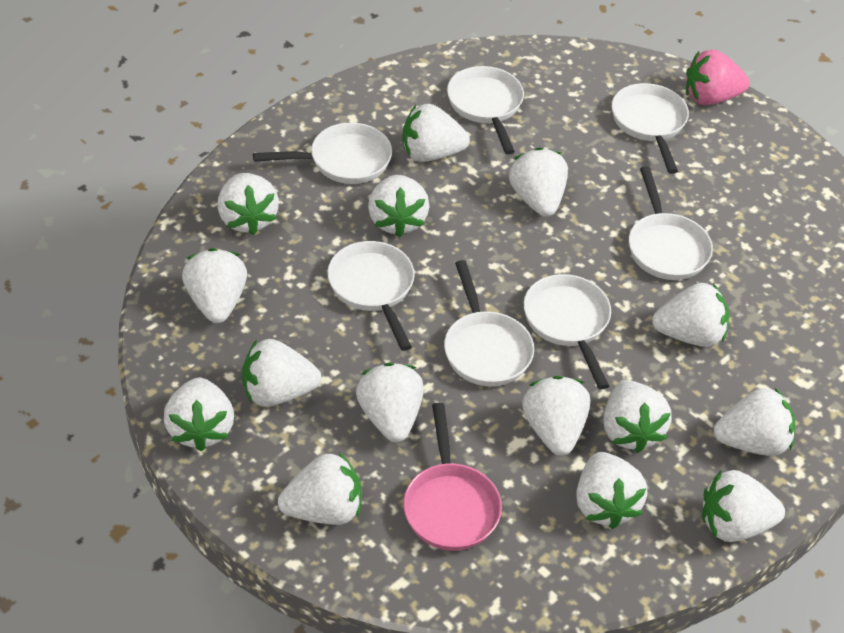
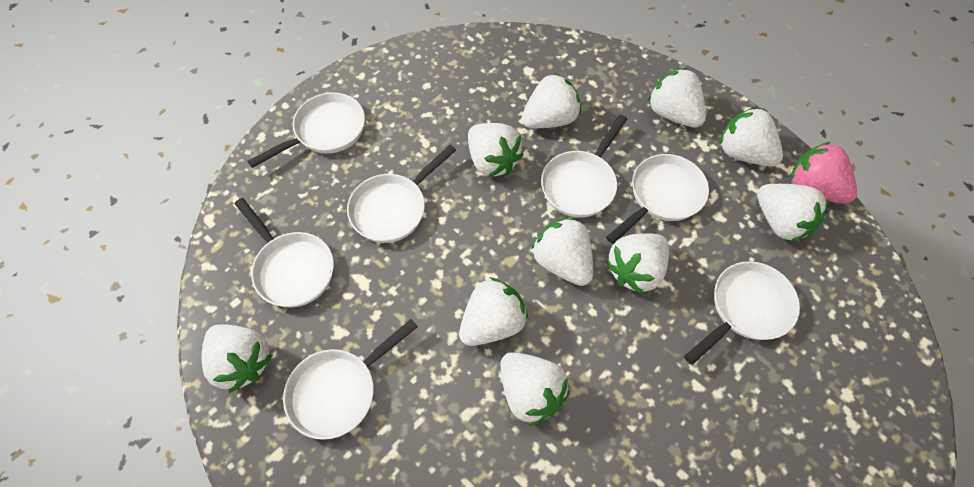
pink pan: 1 -> 0
white strawberry: 15 -> 10

